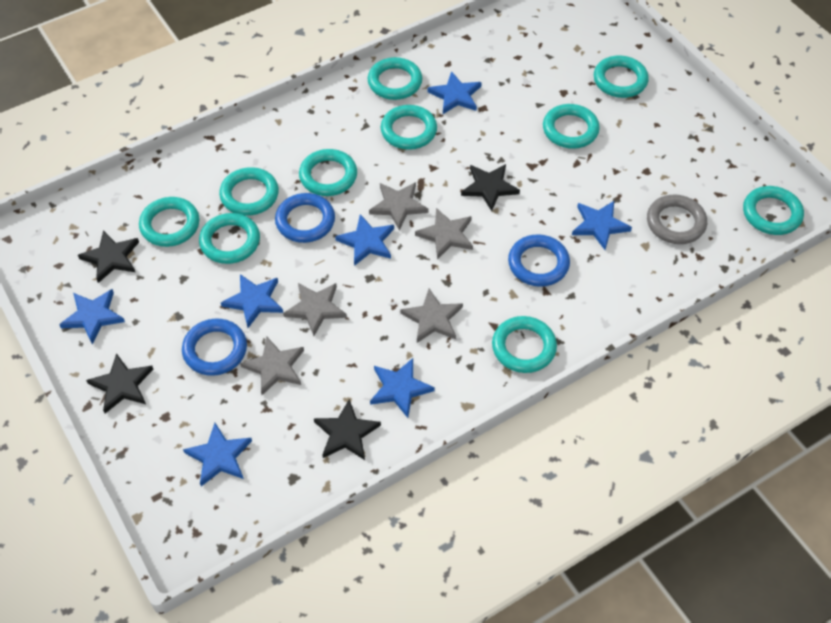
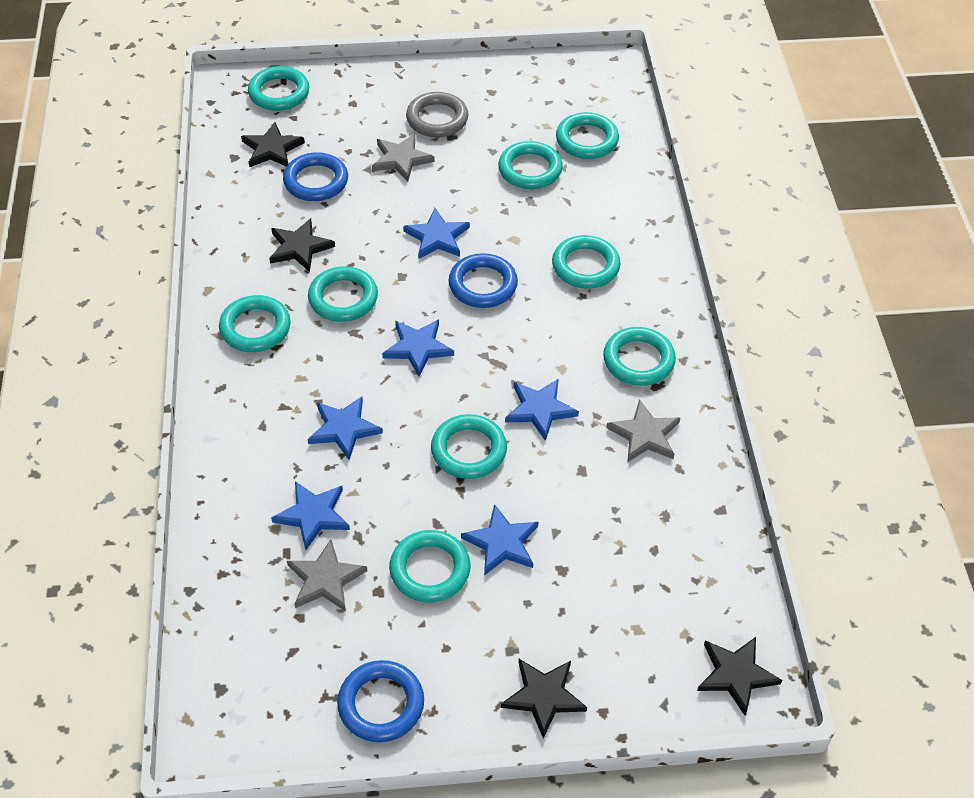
blue star: 7 -> 6
grey star: 5 -> 3
turquoise ring: 10 -> 9

